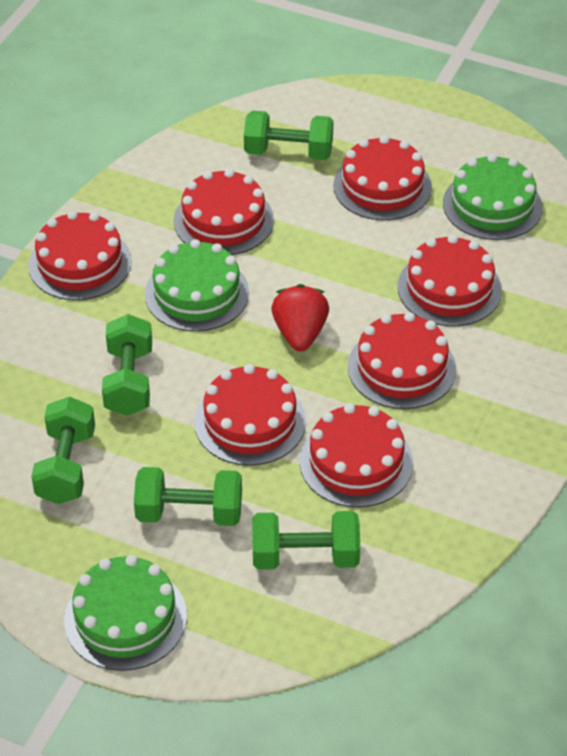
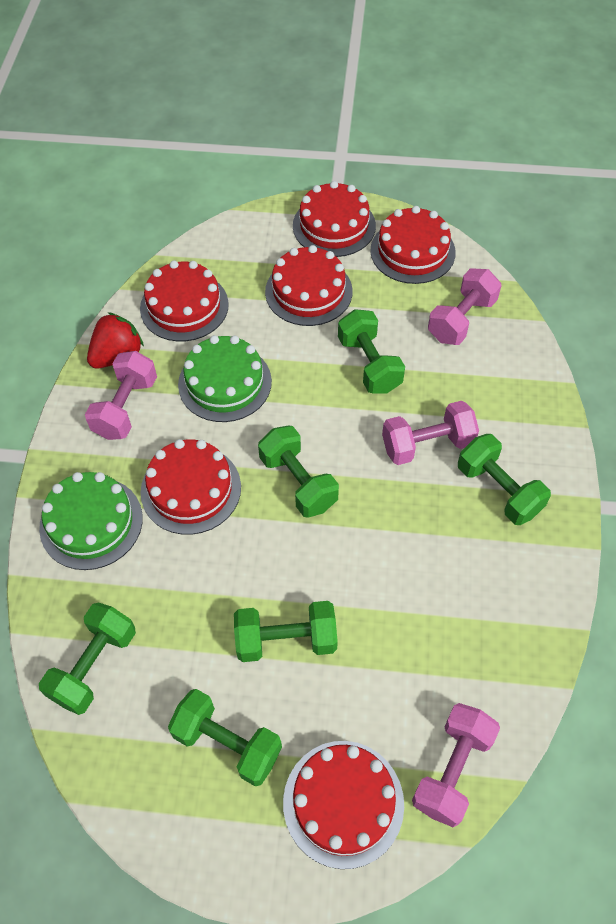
green cake: 3 -> 2
green dumbbell: 5 -> 6
pink dumbbell: 0 -> 4
red cake: 7 -> 6

